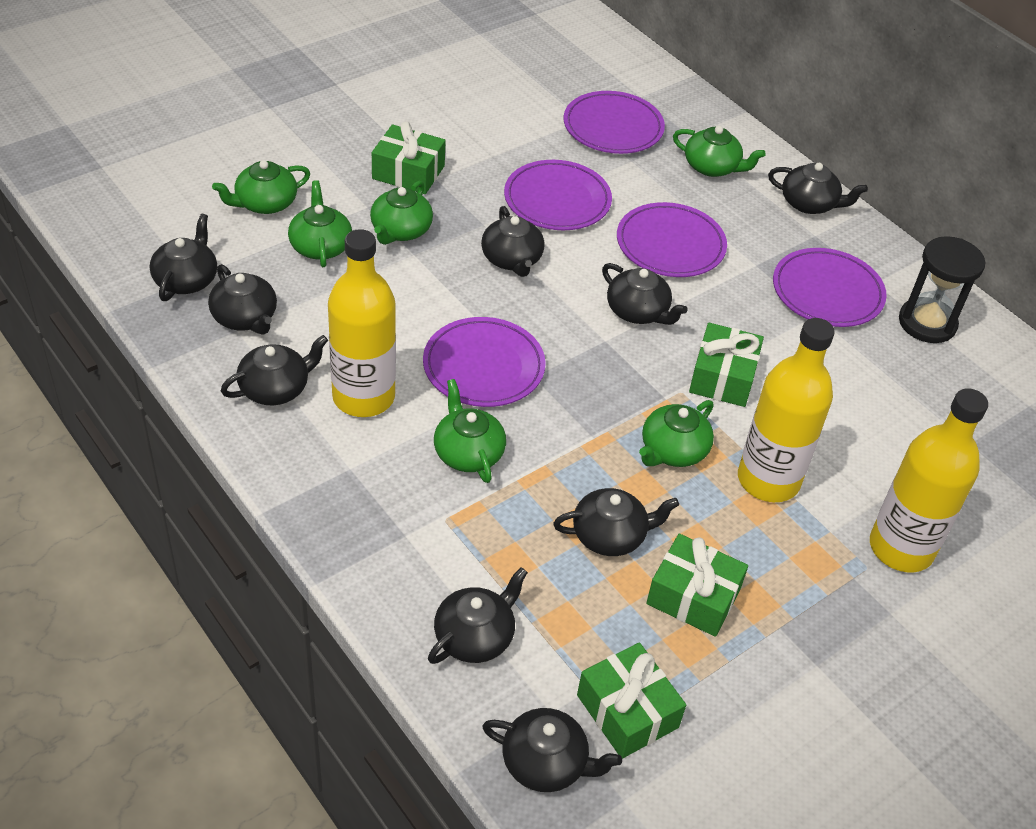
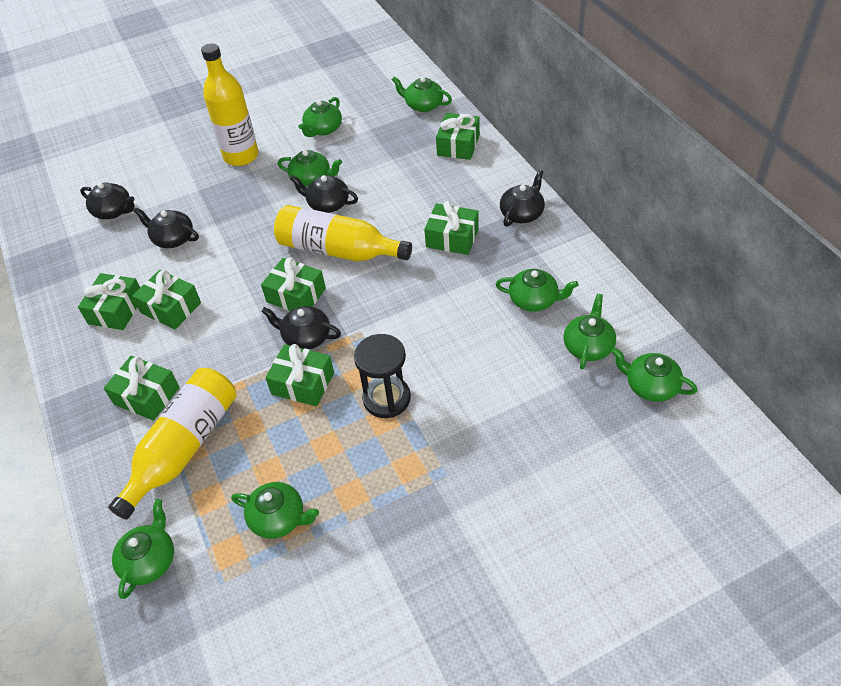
black teapot: 9 -> 5
green gift: 4 -> 7
green teapot: 6 -> 8
purple plate: 5 -> 0

